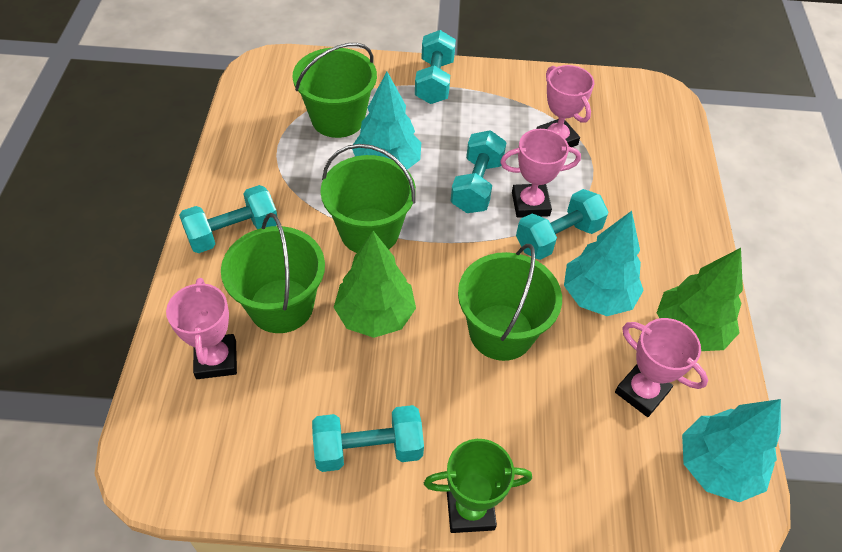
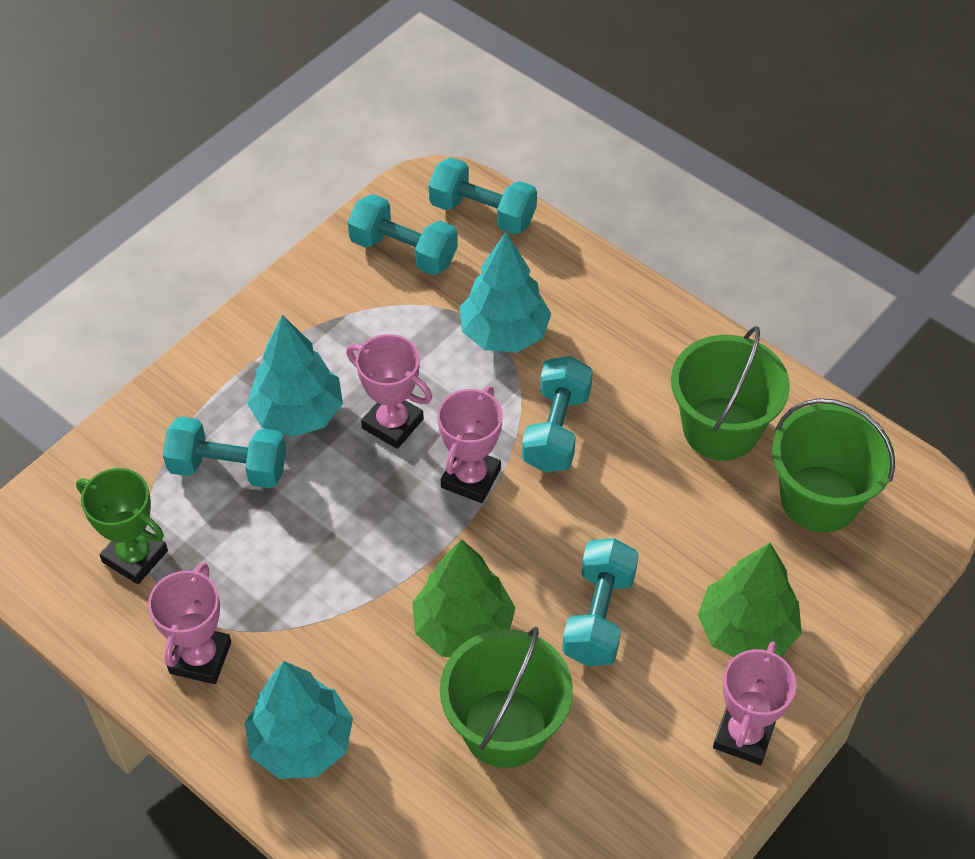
green bucket: 4 -> 3

